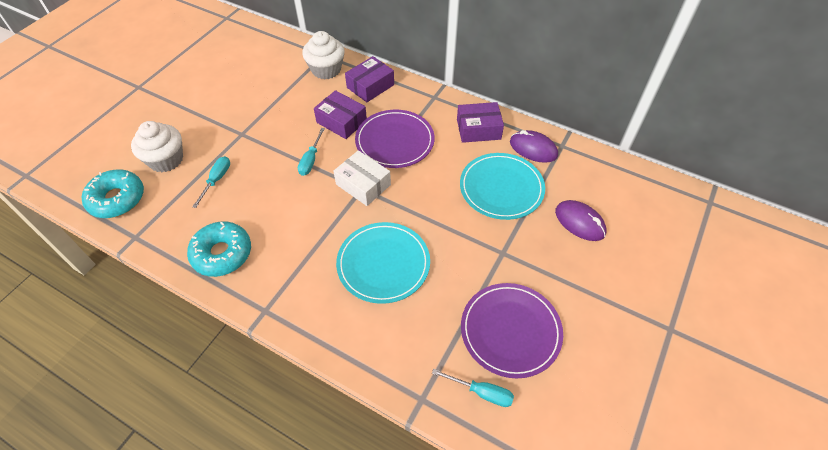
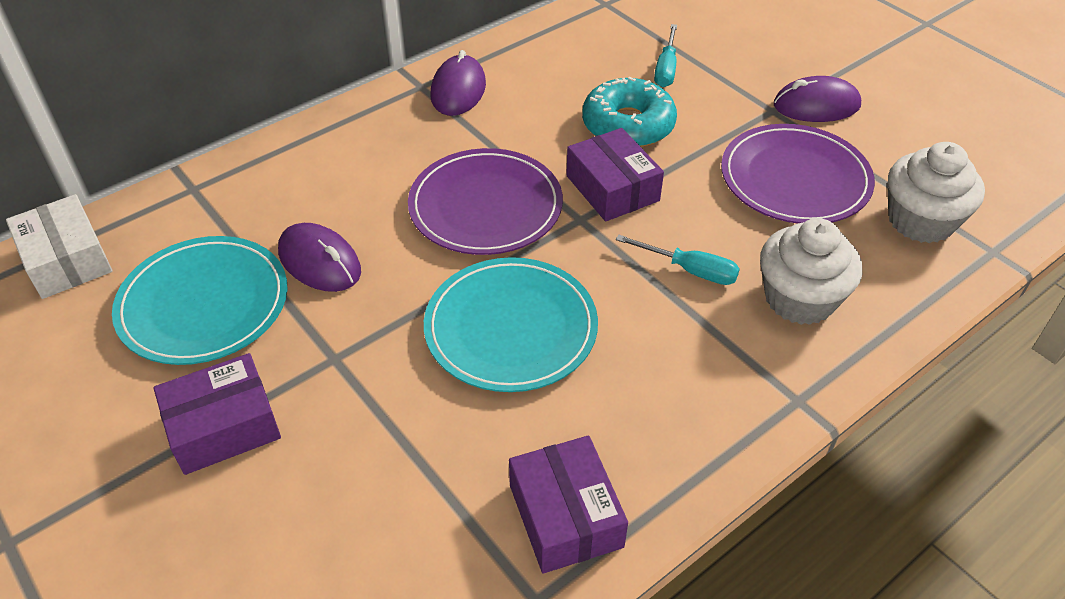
purple mouse: 2 -> 3
turquoise donut: 2 -> 1
turquoise screwdriver: 3 -> 2

